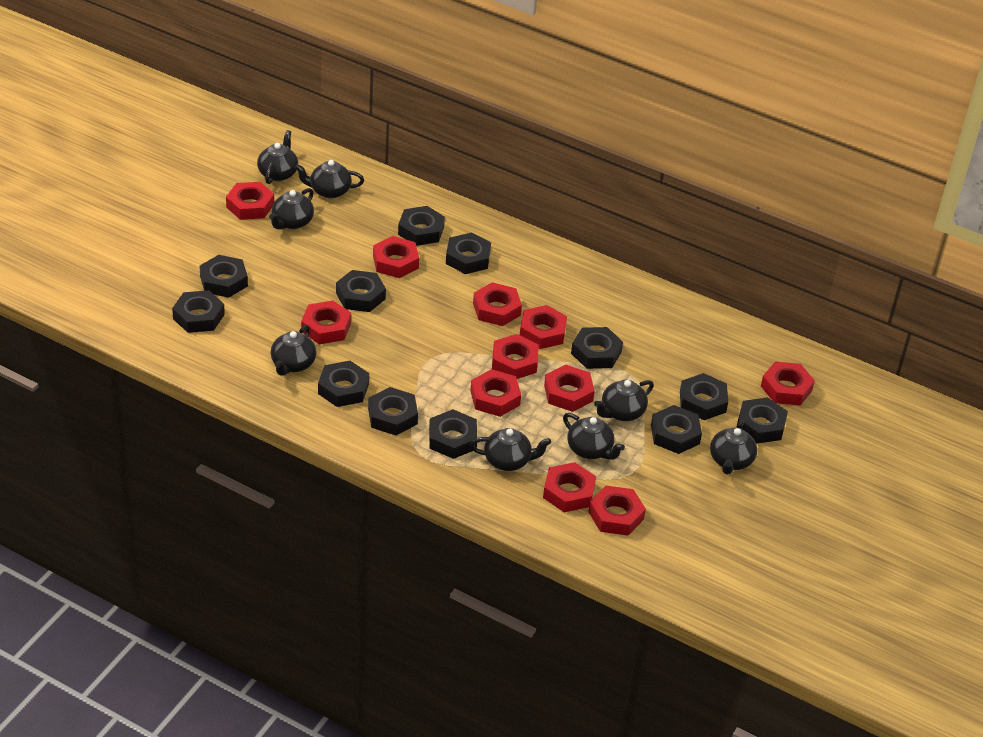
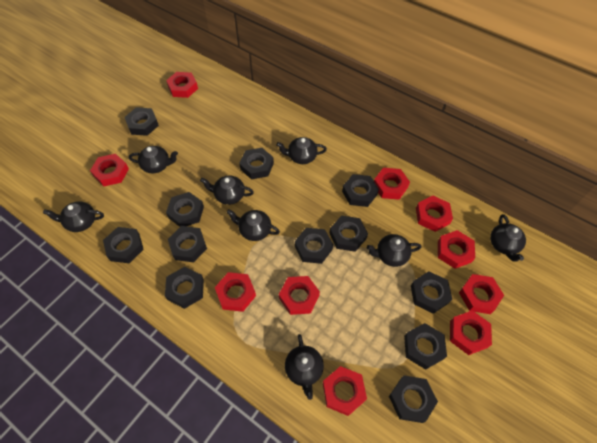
red nut: 11 -> 10

